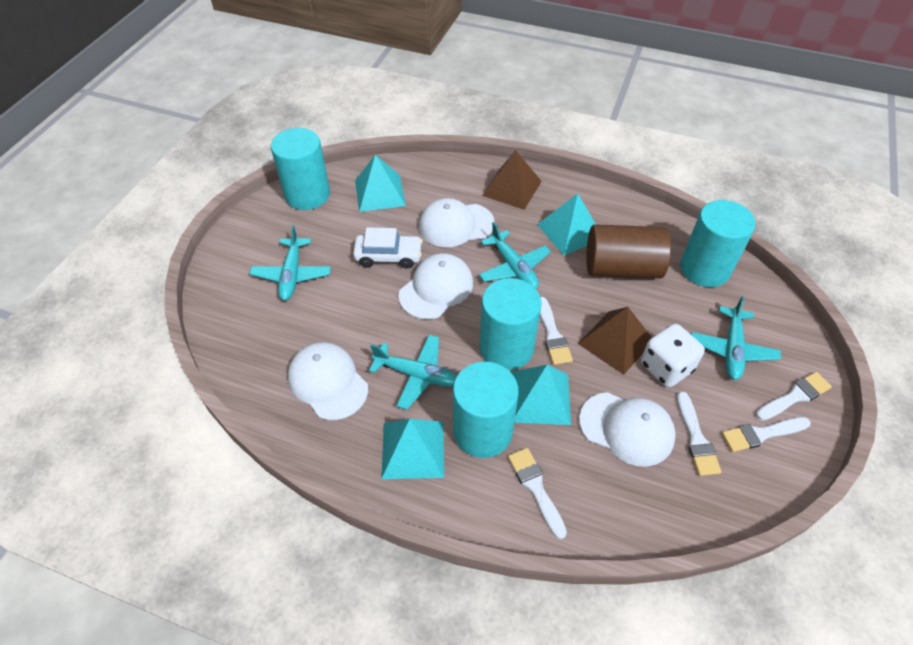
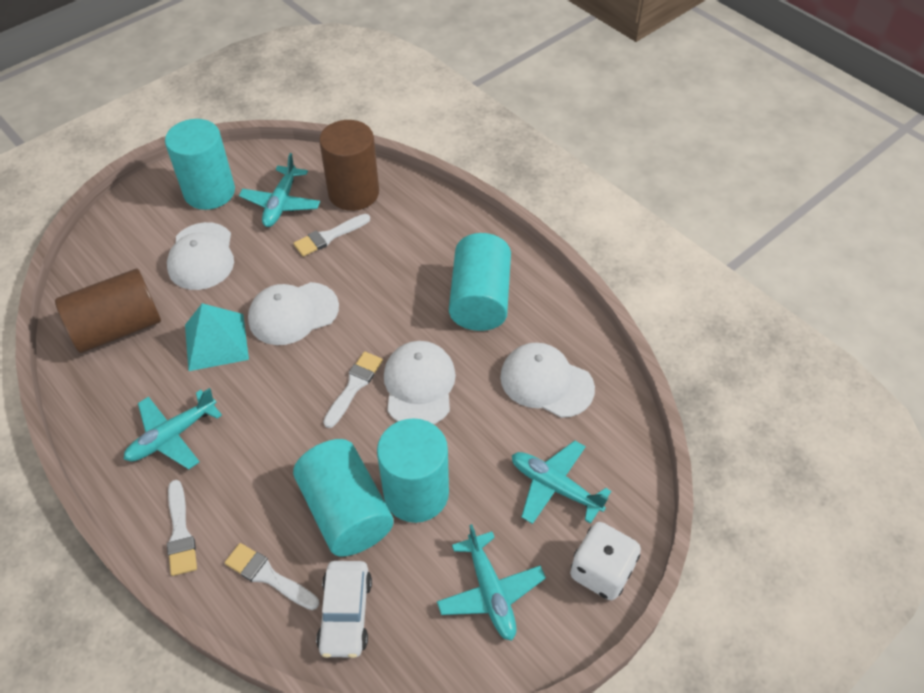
brown cylinder: 1 -> 2
brown pyramid: 2 -> 0
turquoise pyramid: 4 -> 1
white brush: 5 -> 4

